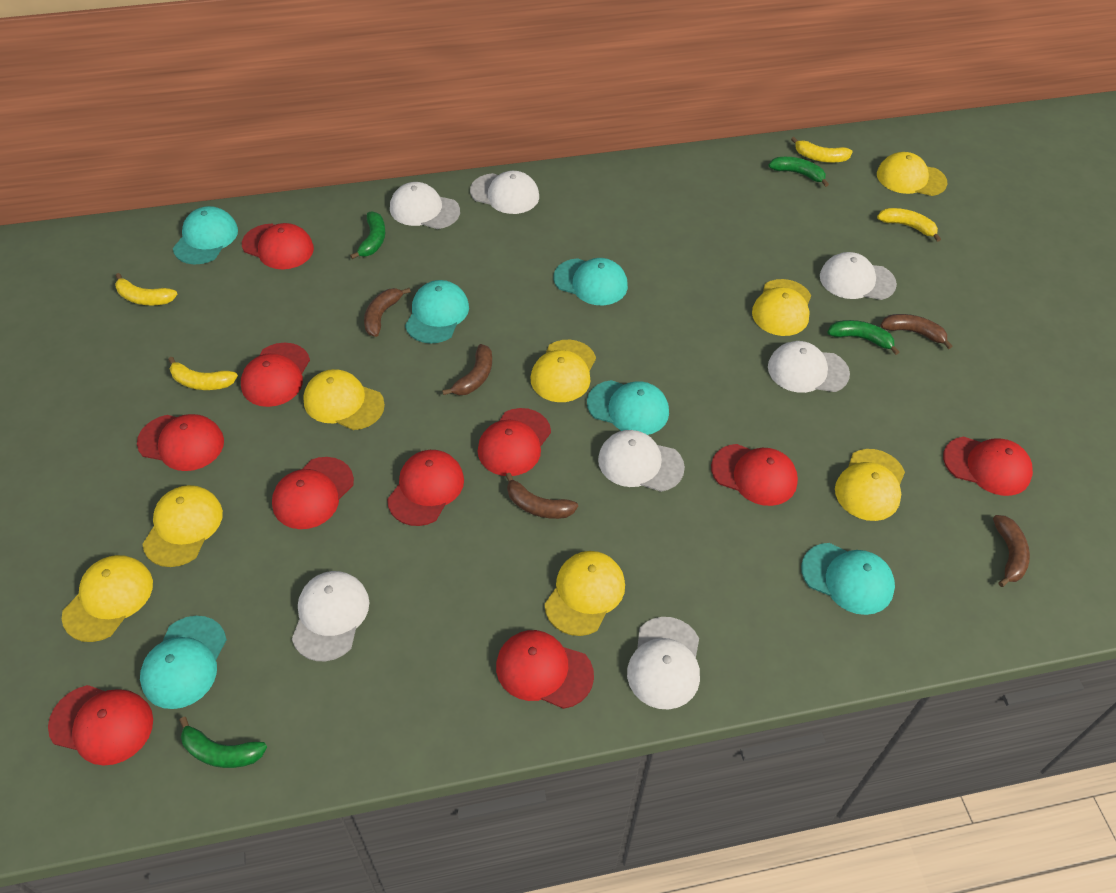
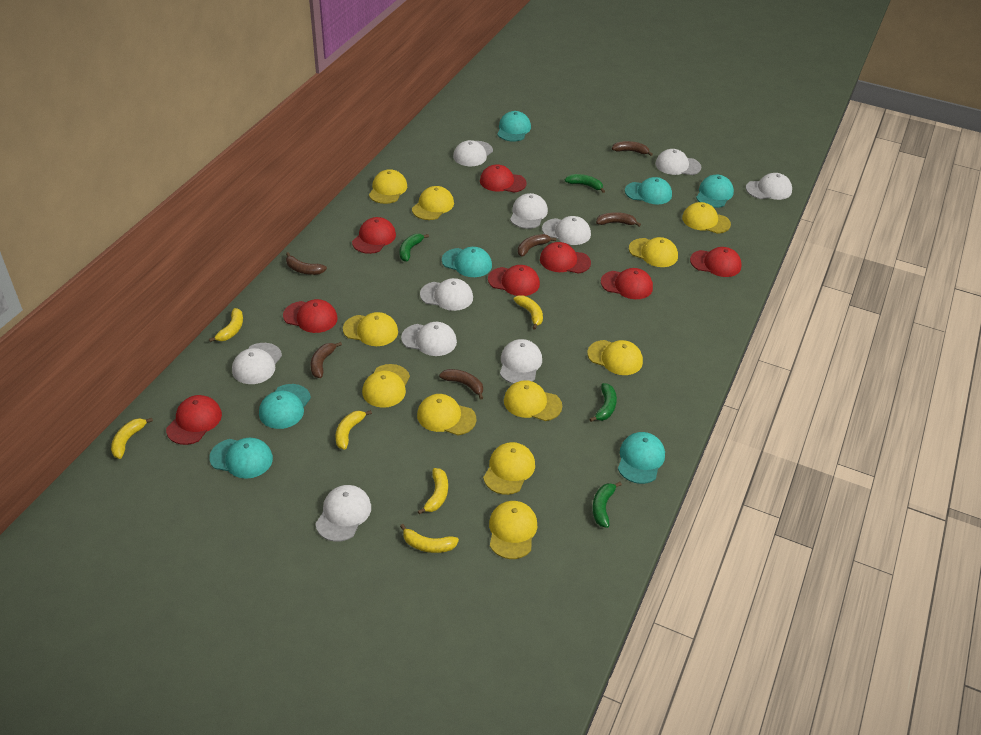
brown banana: 5 -> 6
red cap: 10 -> 8
turquoise cap: 6 -> 7
white cap: 7 -> 10
yellow banana: 4 -> 6
yellow cap: 8 -> 11

